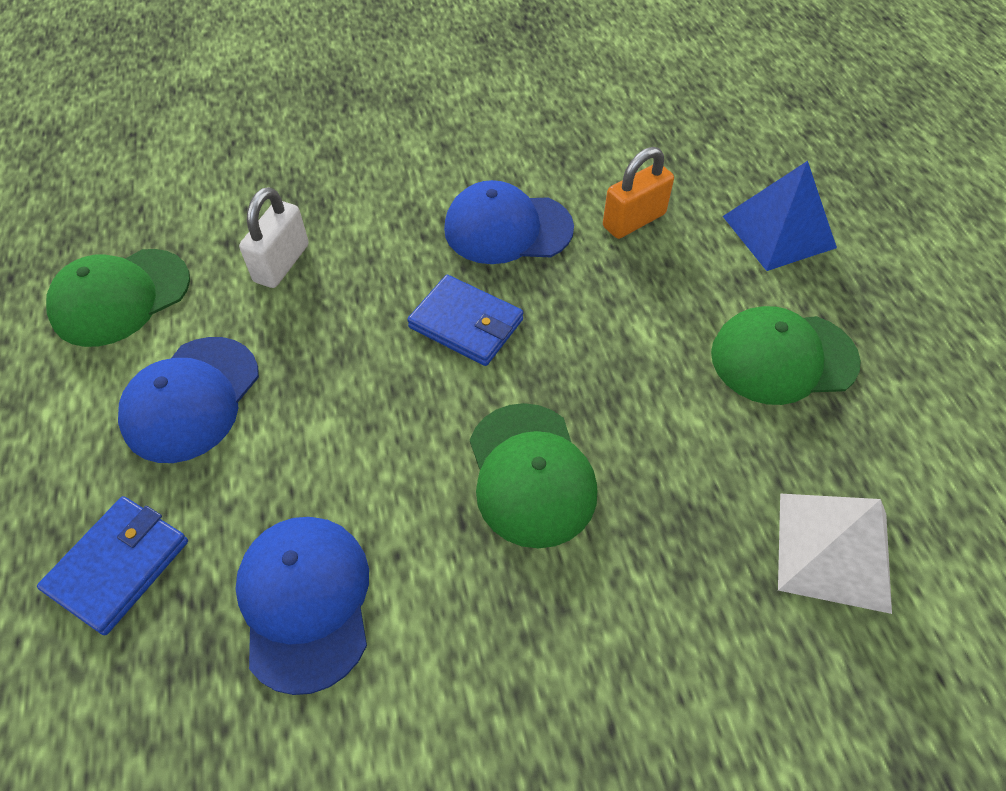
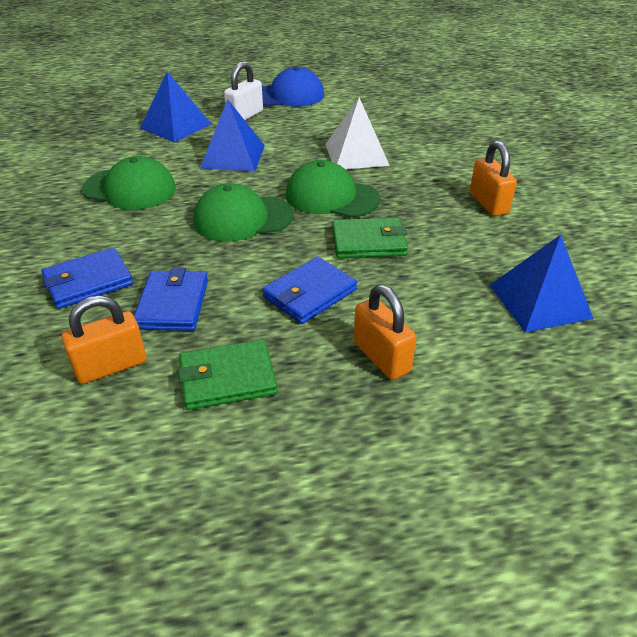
blue cap: 3 -> 1
blue pyramid: 1 -> 3
blue wallet: 2 -> 3
green wallet: 0 -> 2
orange padlock: 1 -> 3

